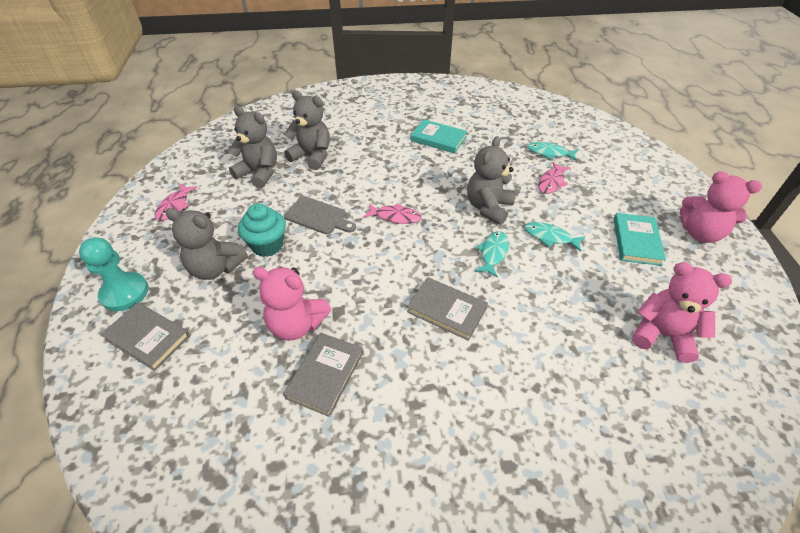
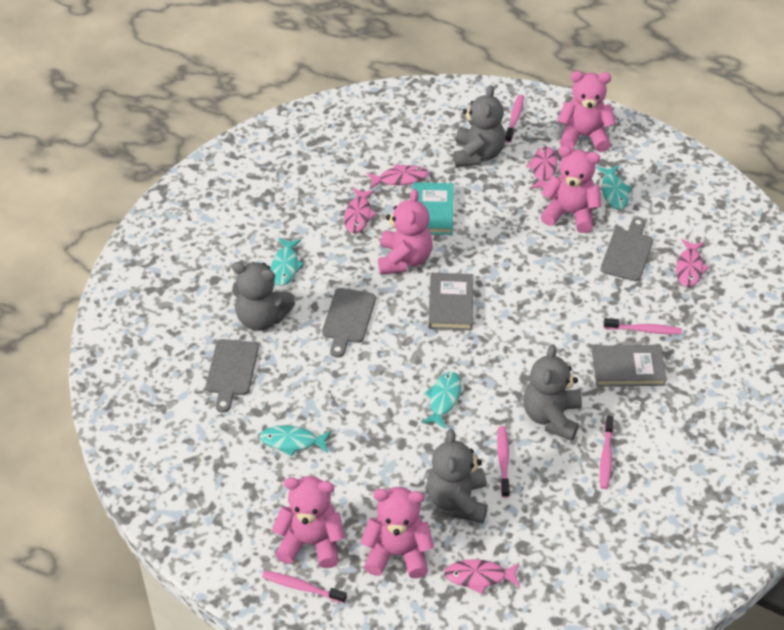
grey book: 3 -> 2
grey cutting board: 1 -> 3
pink fish: 3 -> 5
pink teddy bear: 3 -> 5
pink toothbrush: 0 -> 5
turquoise book: 2 -> 1
turquoise cupcake: 1 -> 0
turquoise fish: 3 -> 4
turquoise pawn: 1 -> 0

